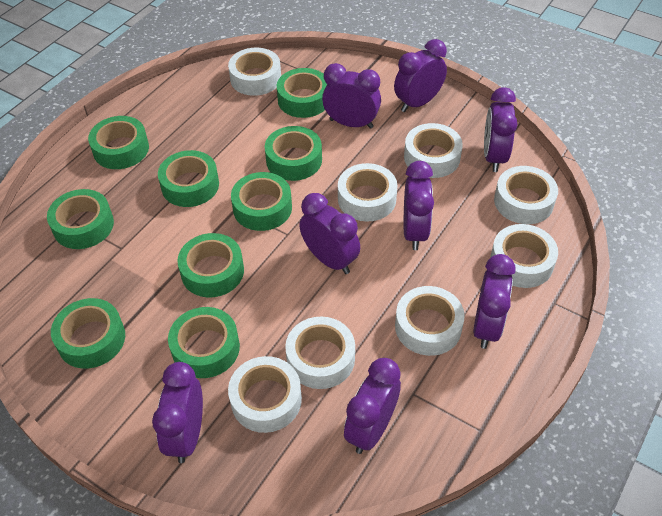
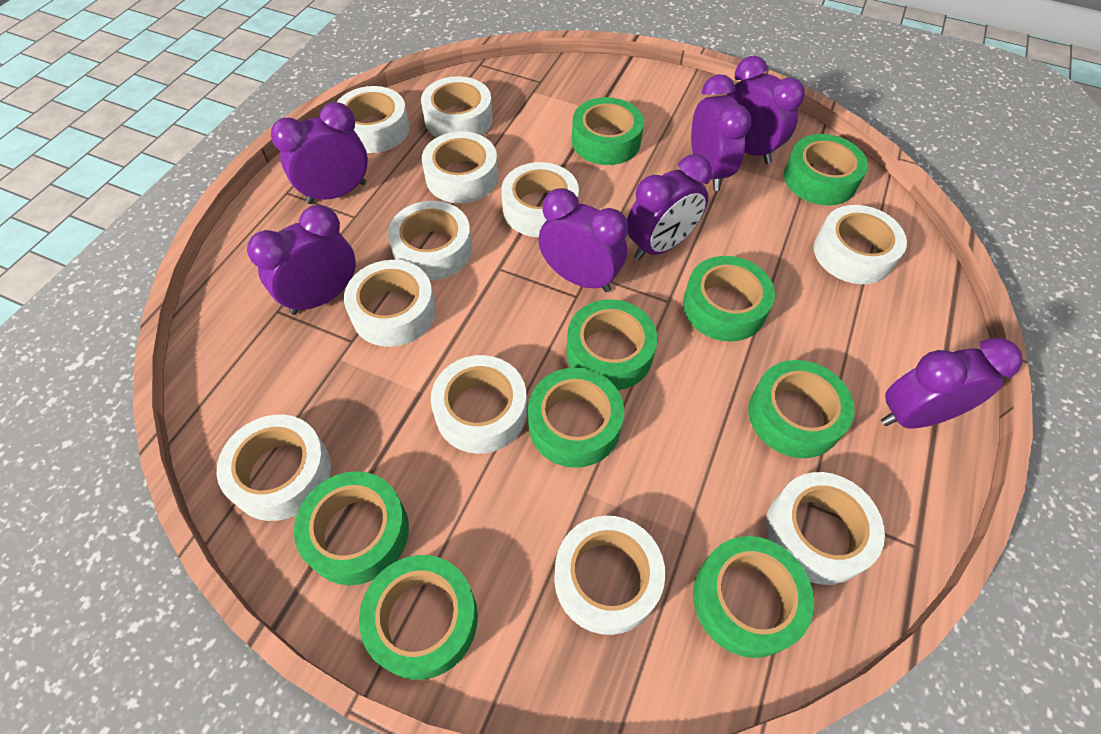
purple clock: 8 -> 7
white tape: 8 -> 11

